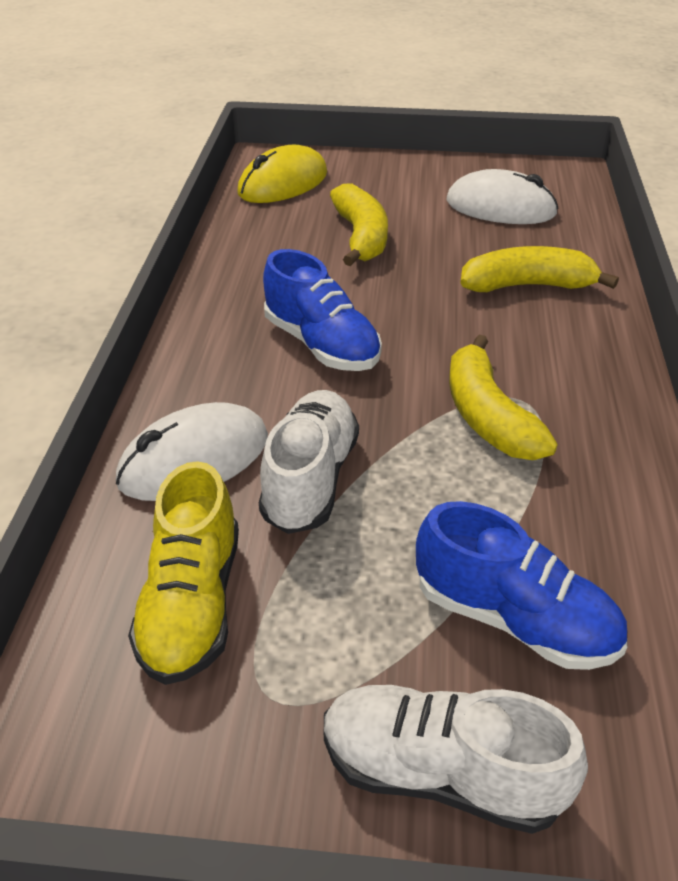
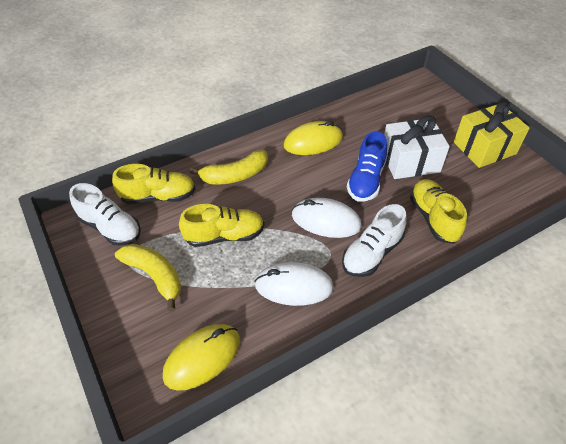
blue shoe: 2 -> 1
white gift: 0 -> 1
yellow banana: 3 -> 2
yellow gift: 0 -> 1
yellow mouse: 1 -> 2
yellow shoe: 1 -> 3

